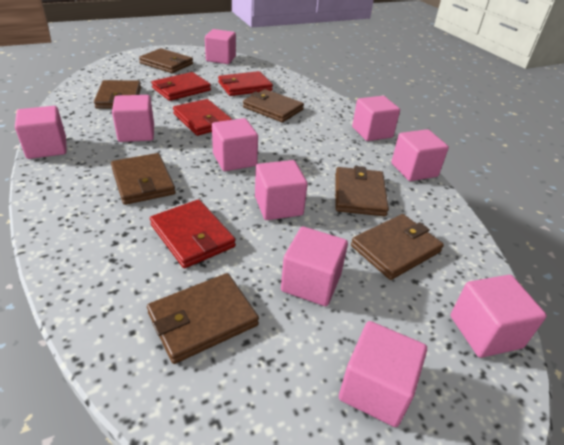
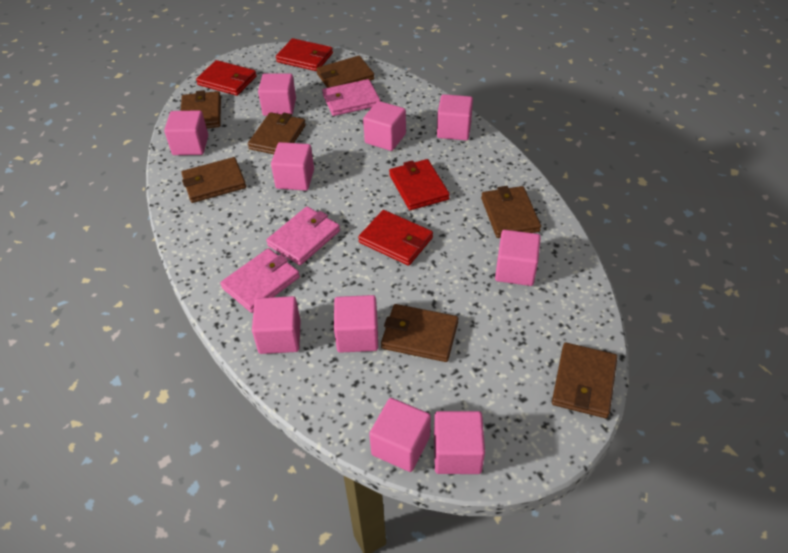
pink wallet: 0 -> 3

